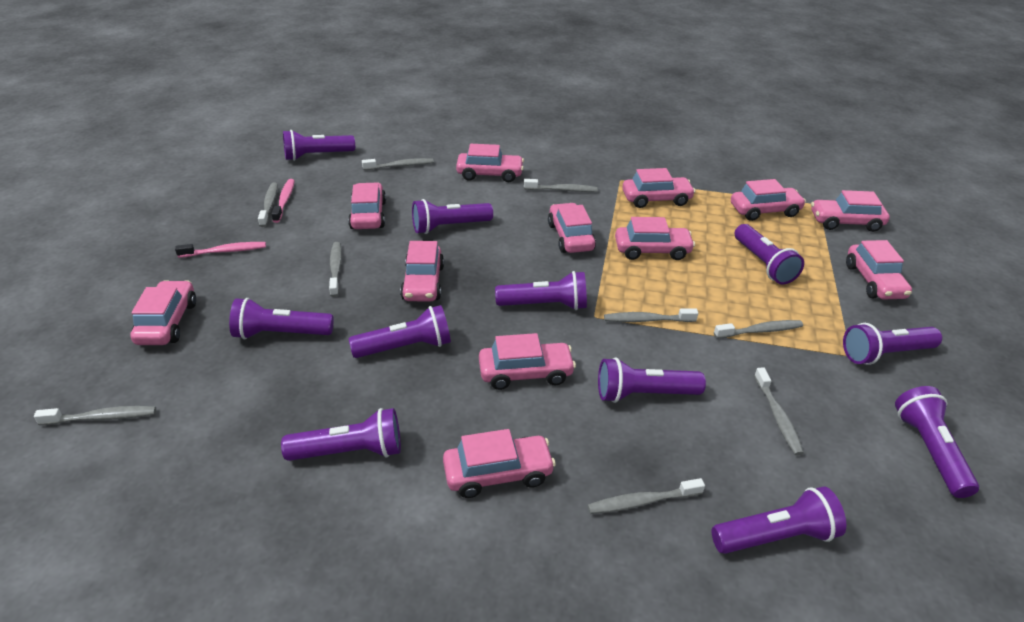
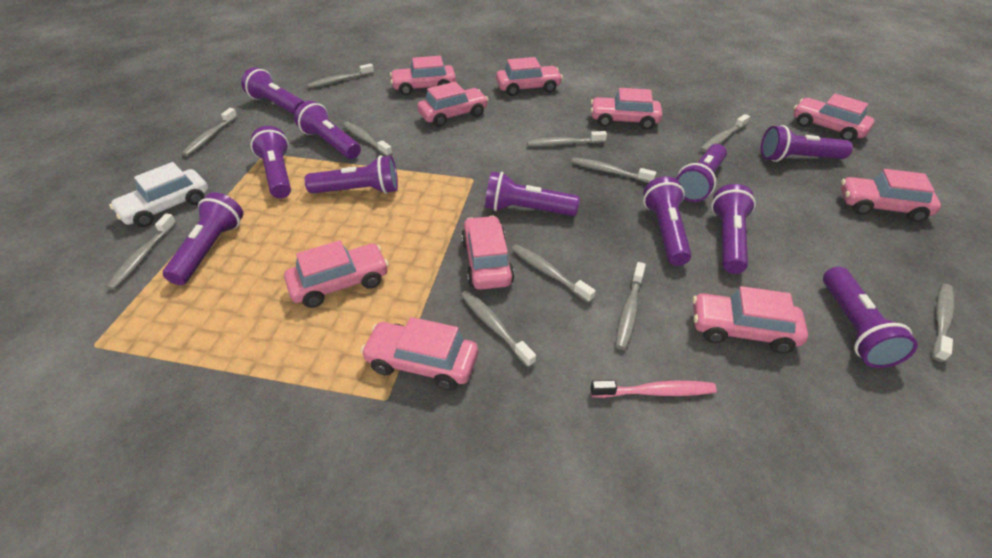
grey toothbrush: 9 -> 11
pink car: 12 -> 10
pink toothbrush: 2 -> 1
white car: 0 -> 1

